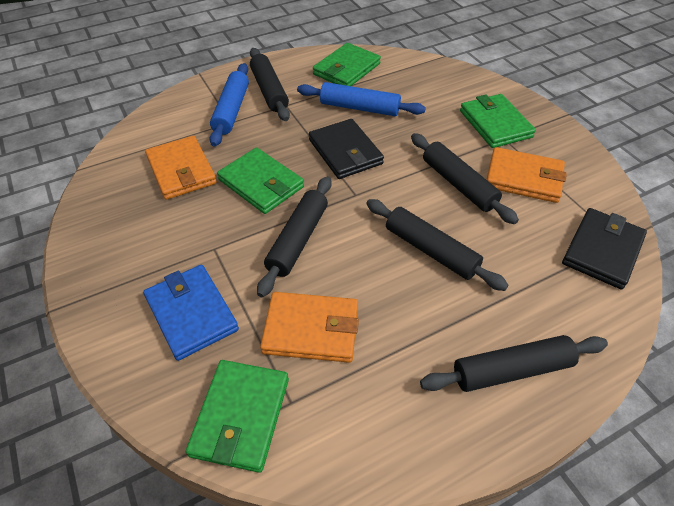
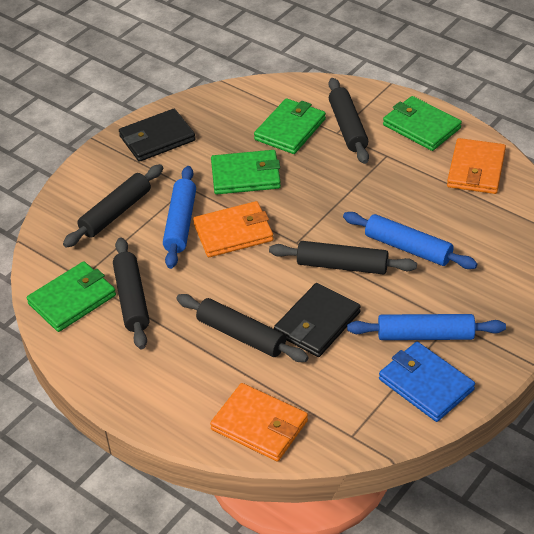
blue rolling pin: 2 -> 3

